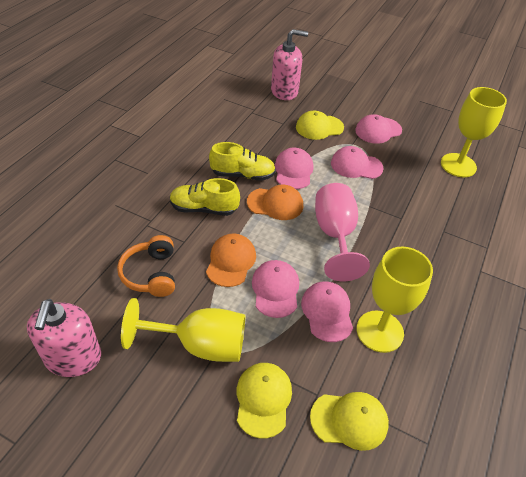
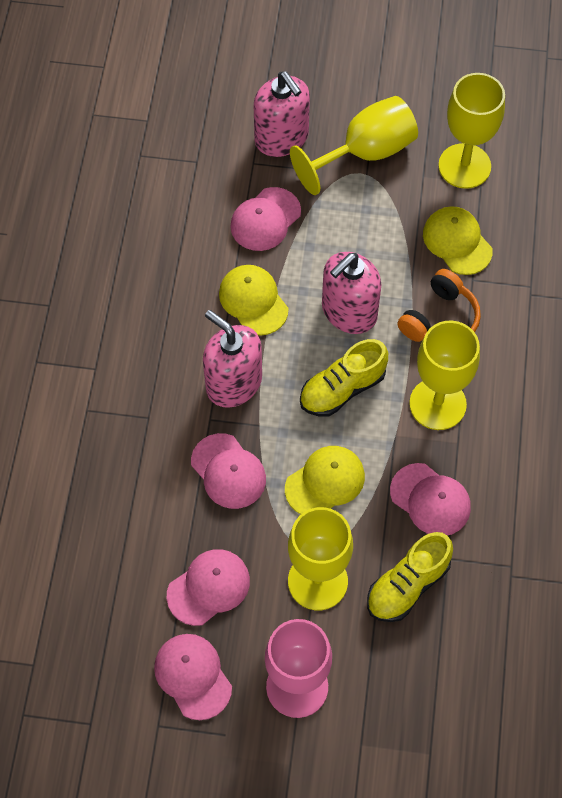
orange cap: 2 -> 0
pink soap dispenser: 2 -> 3
yellow goblet: 3 -> 4

